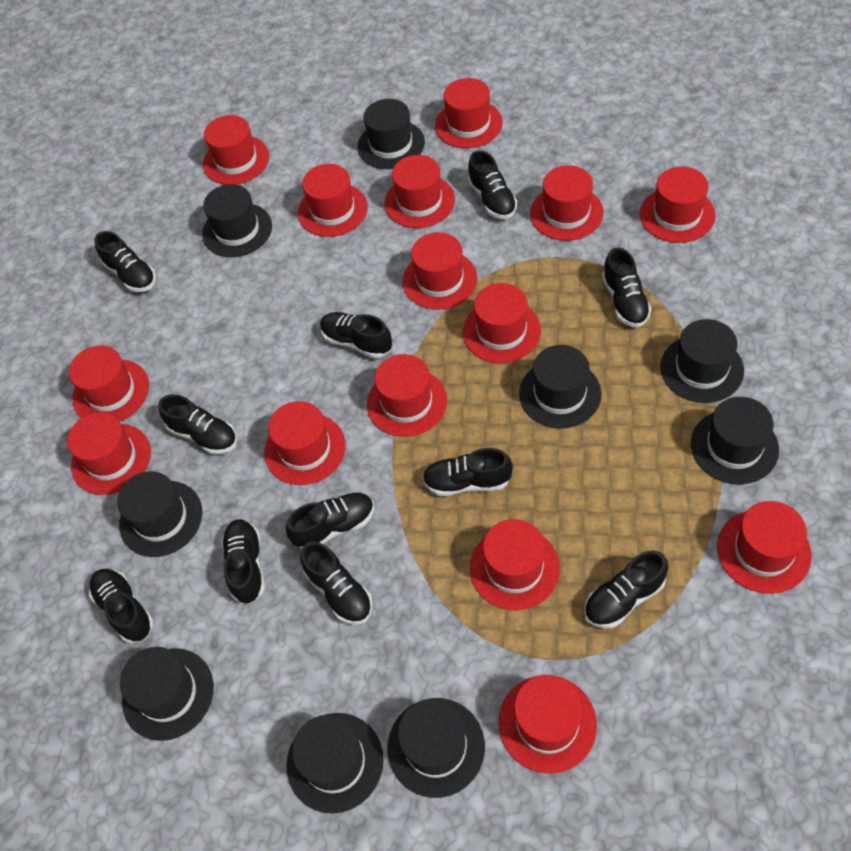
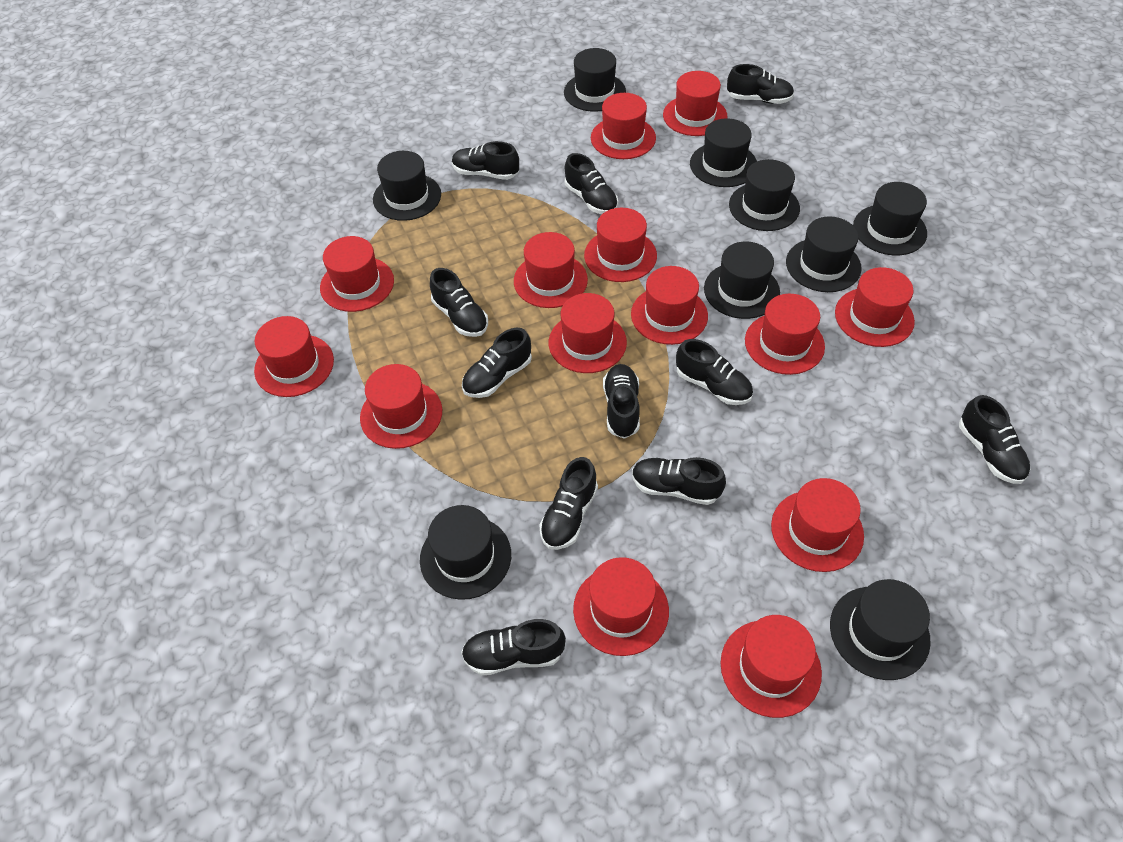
red hat: 15 -> 14

